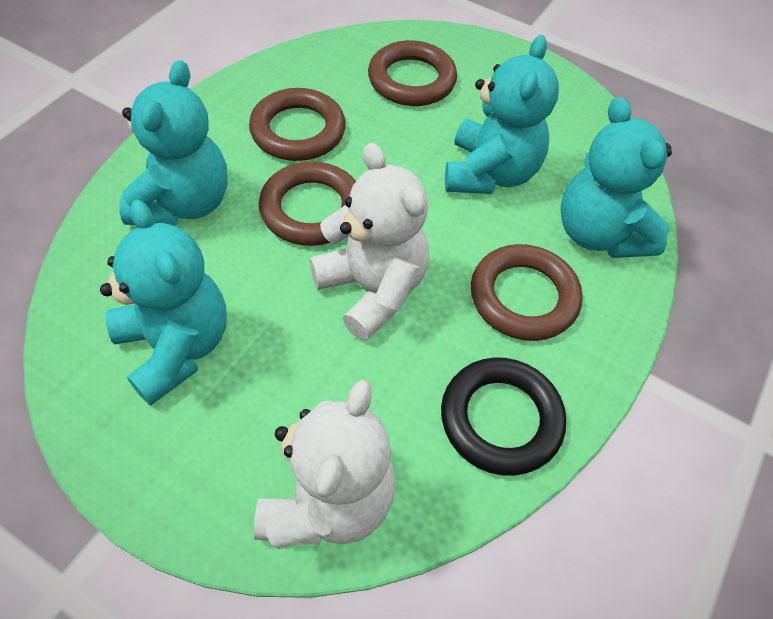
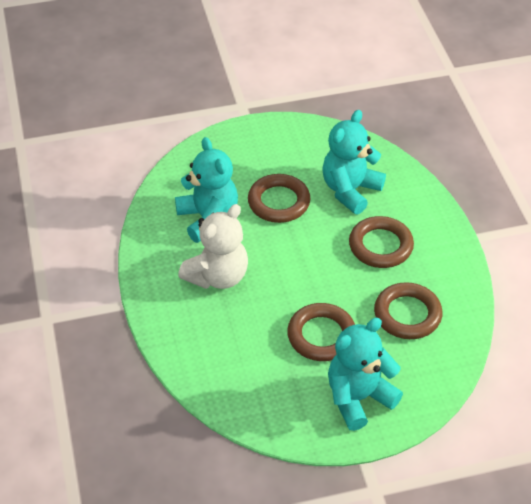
black ring: 1 -> 0
turquoise teddy bear: 4 -> 3
white teddy bear: 2 -> 1

